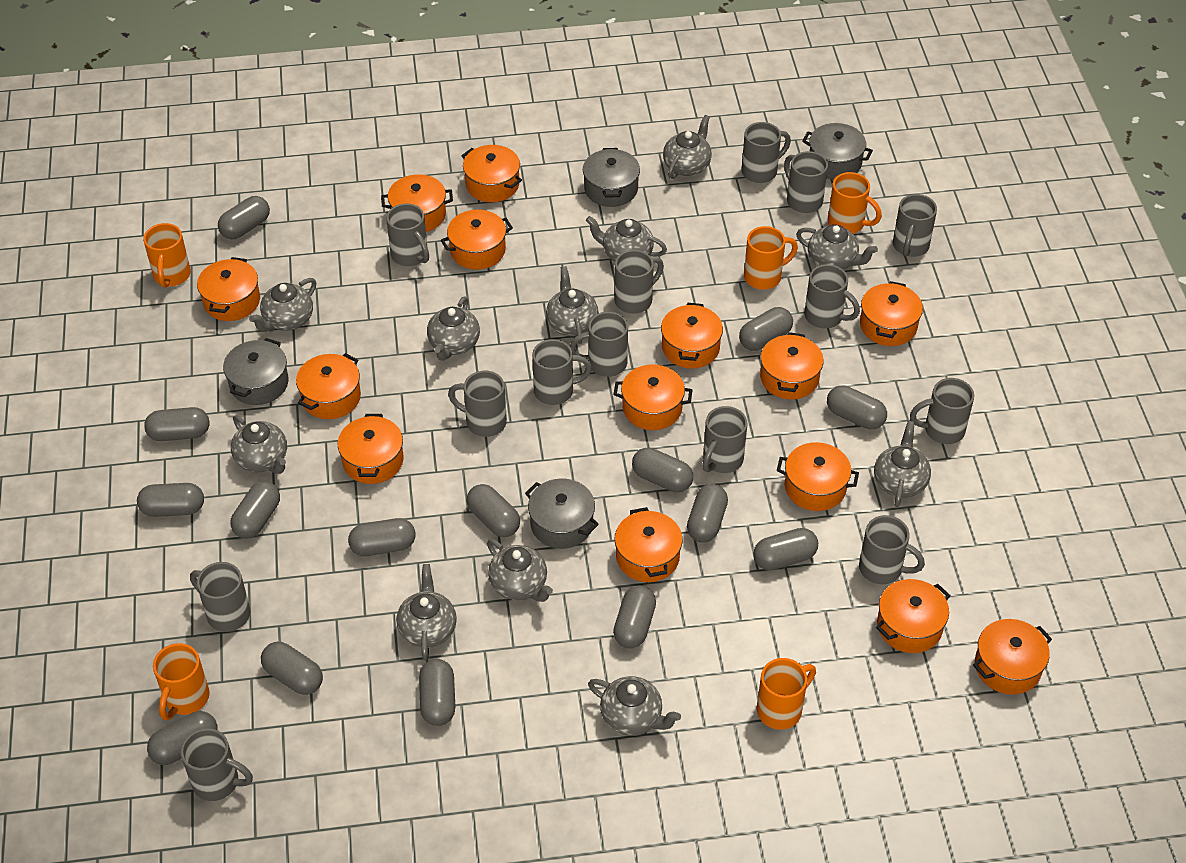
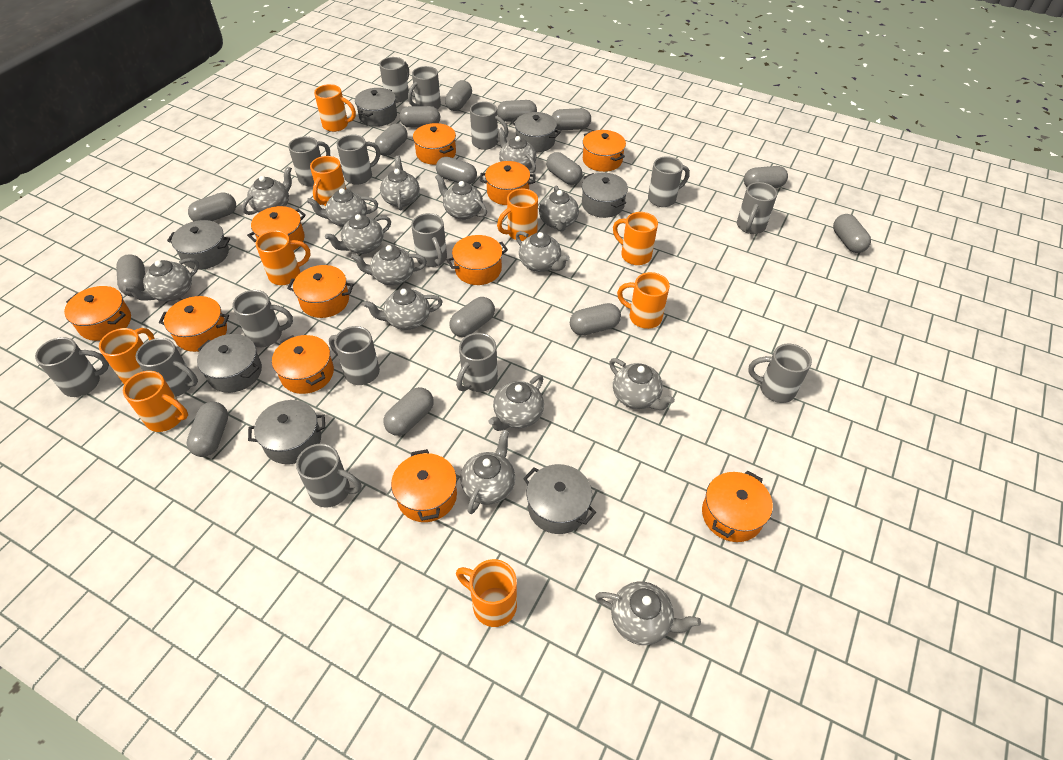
grey mug: 14 -> 15
grey pot: 4 -> 7
grey teapot: 11 -> 15
orange mug: 5 -> 9
orange pot: 14 -> 11

